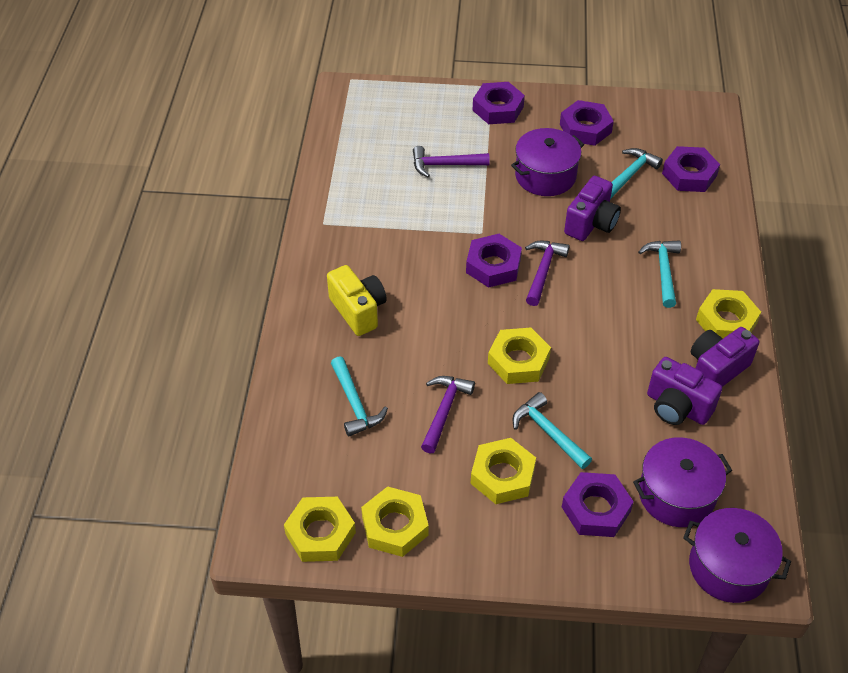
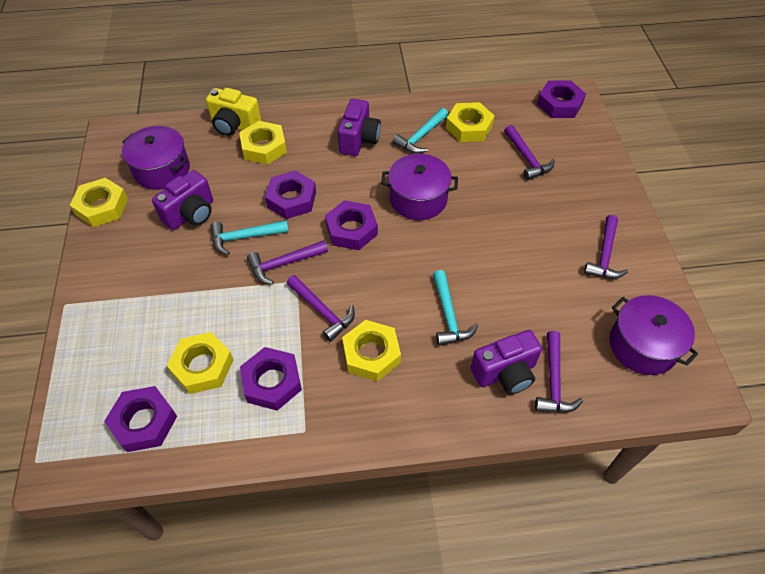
purple hammer: 3 -> 5
turquoise hammer: 4 -> 3

